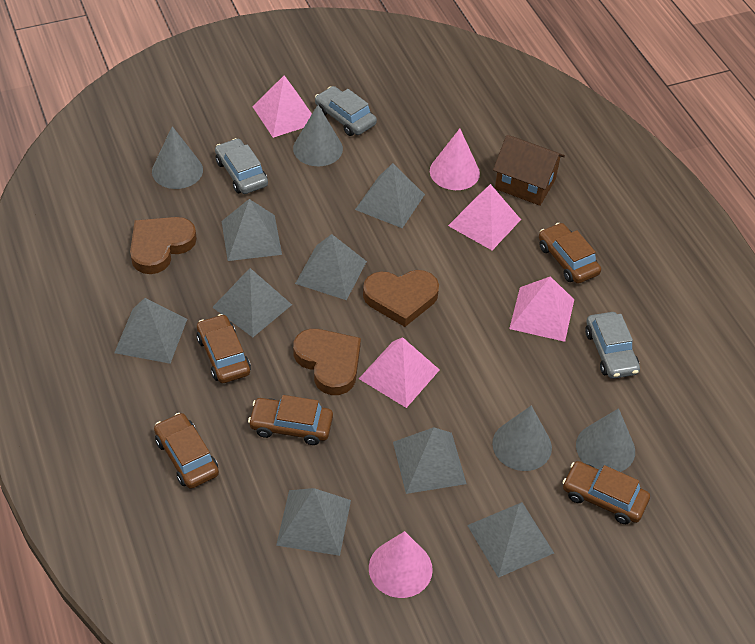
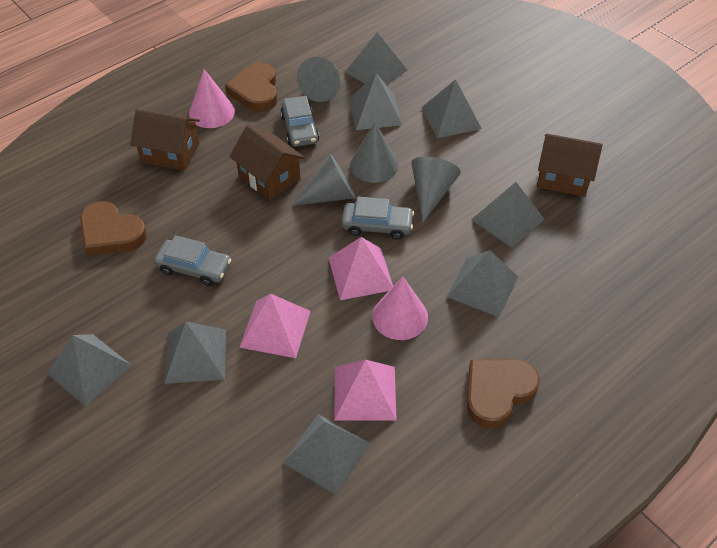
brown car: 5 -> 0
brown house: 1 -> 3
pink pyramid: 4 -> 3

